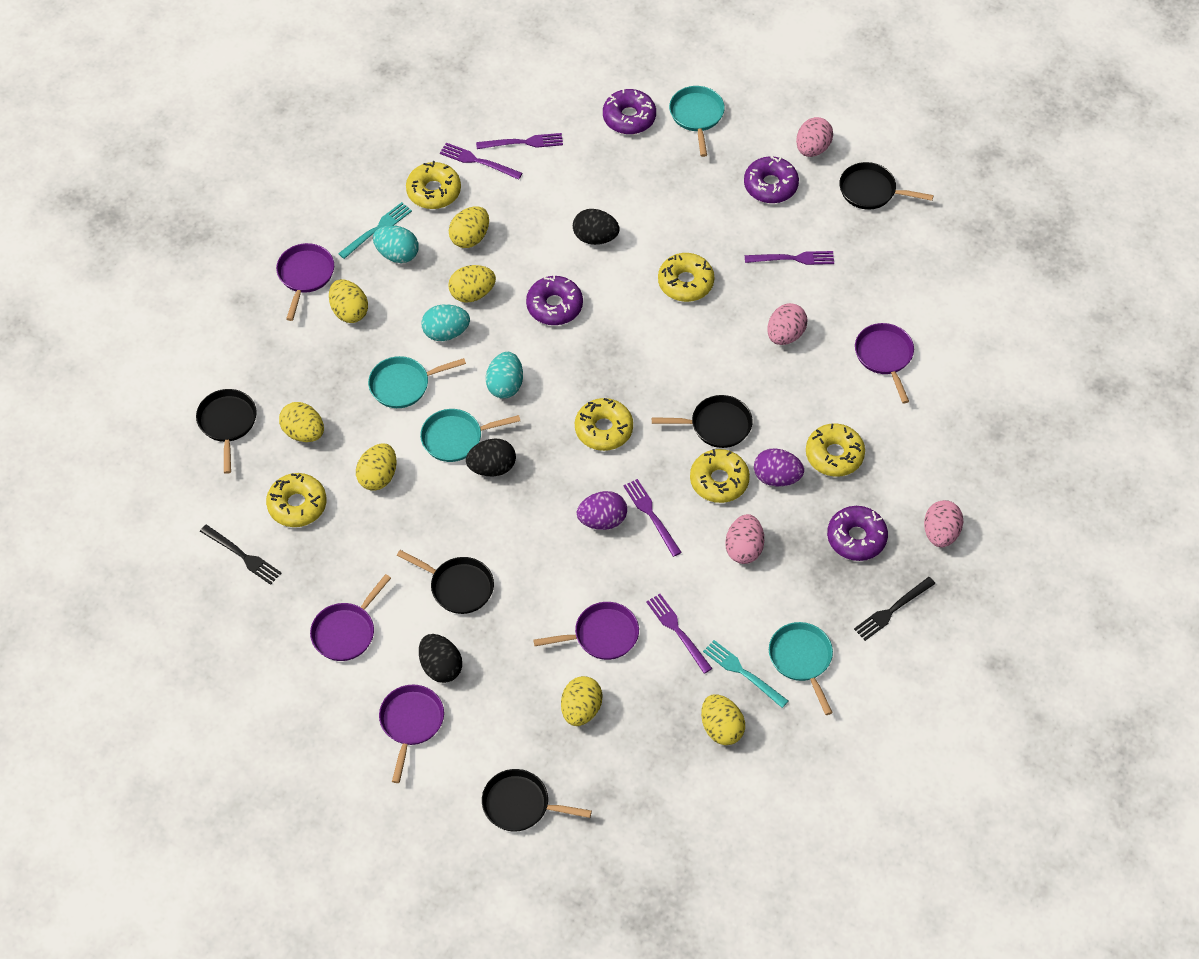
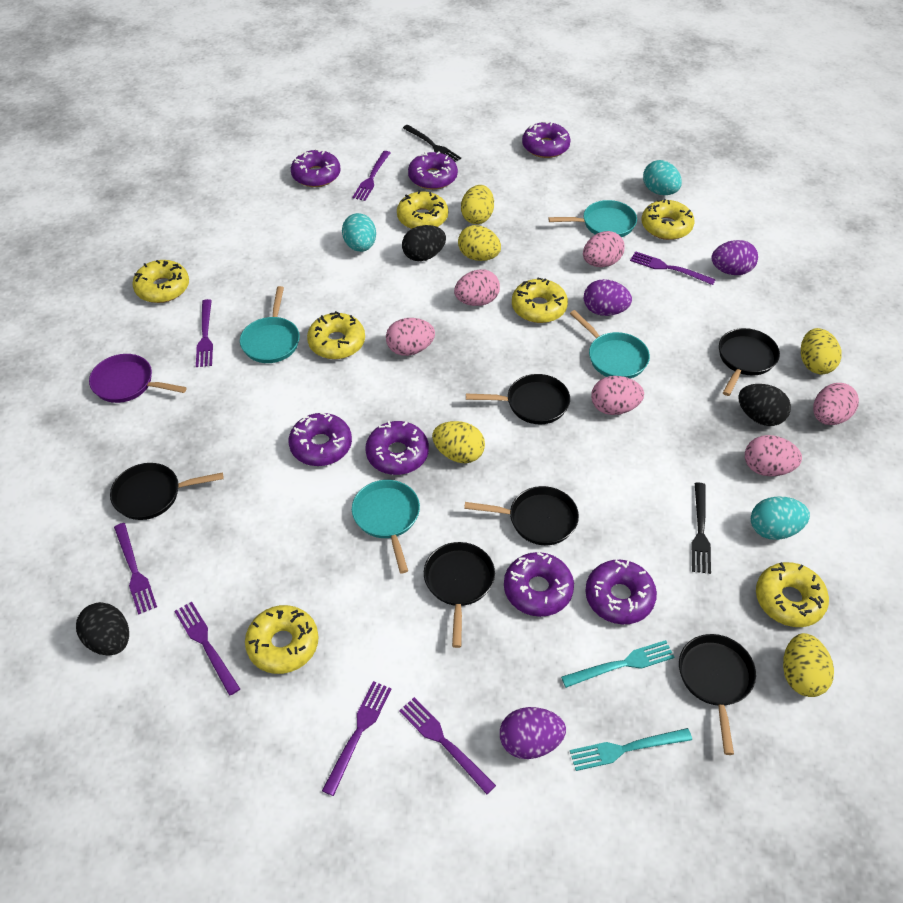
black pan: 5 -> 6
pink egg: 4 -> 6
purple donut: 4 -> 7
purple egg: 2 -> 3
purple fork: 5 -> 7
purple pan: 5 -> 1
yellow donut: 6 -> 7
yellow egg: 7 -> 5

